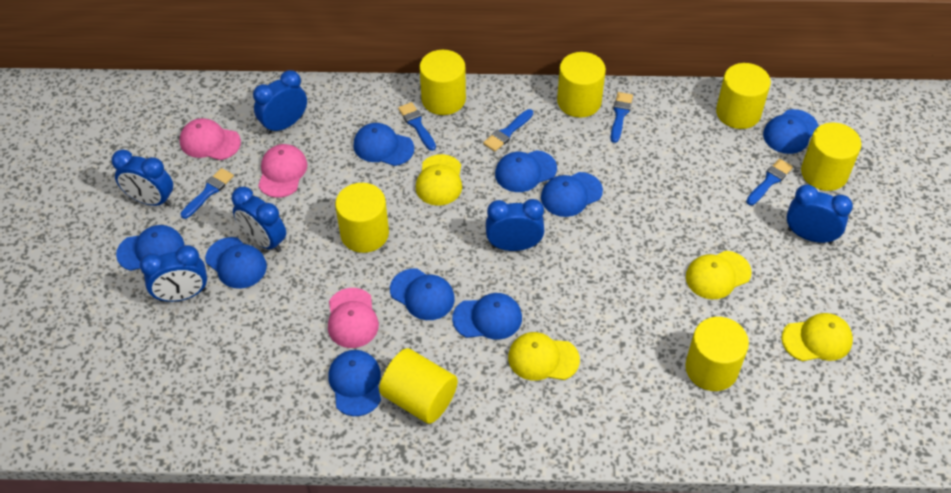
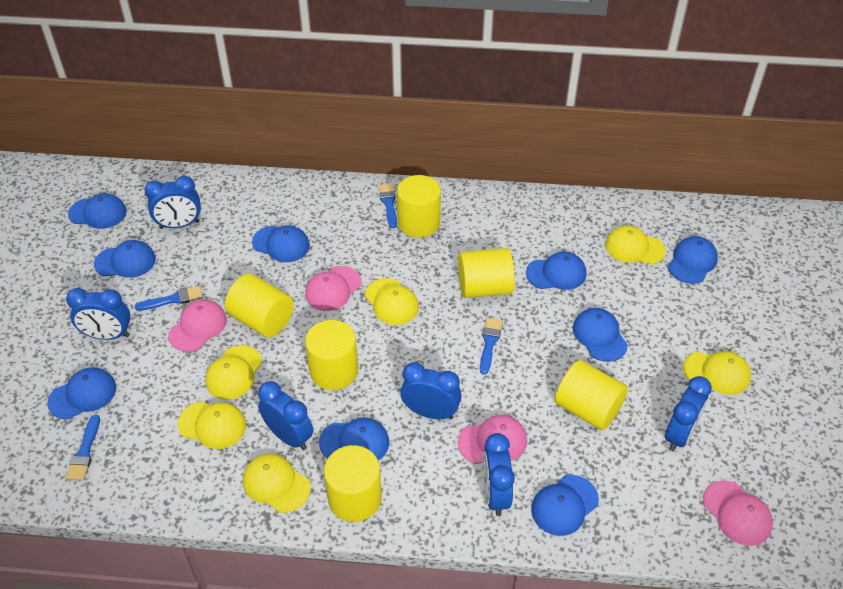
blue brush: 5 -> 4
pink cap: 3 -> 4
yellow cap: 4 -> 6
yellow cylinder: 7 -> 6

